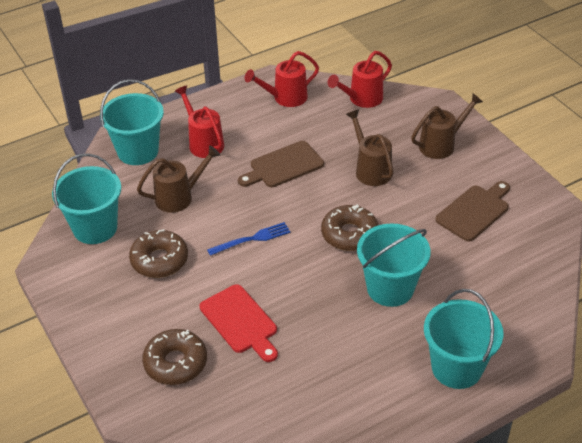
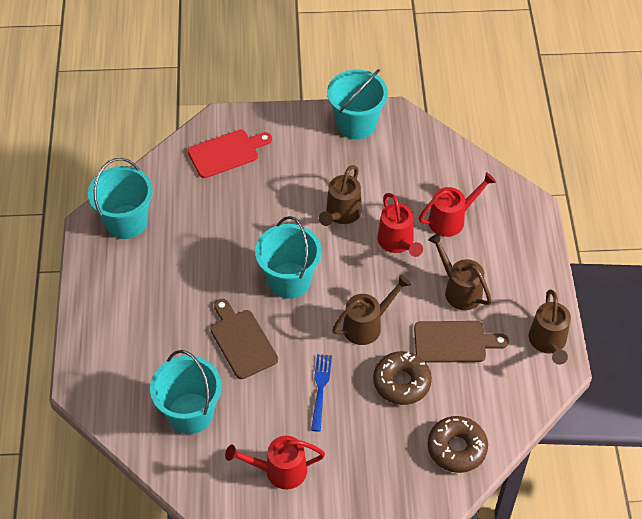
brown donut: 3 -> 2
brown watering can: 3 -> 4

